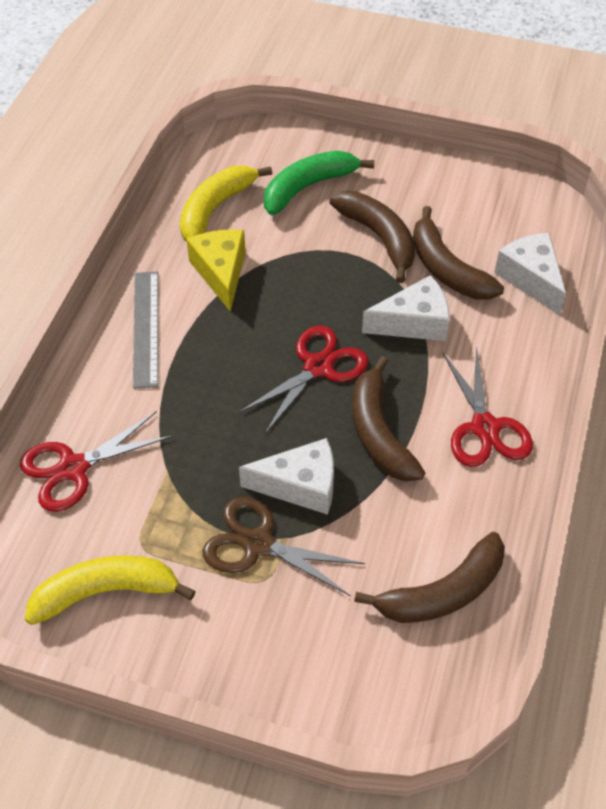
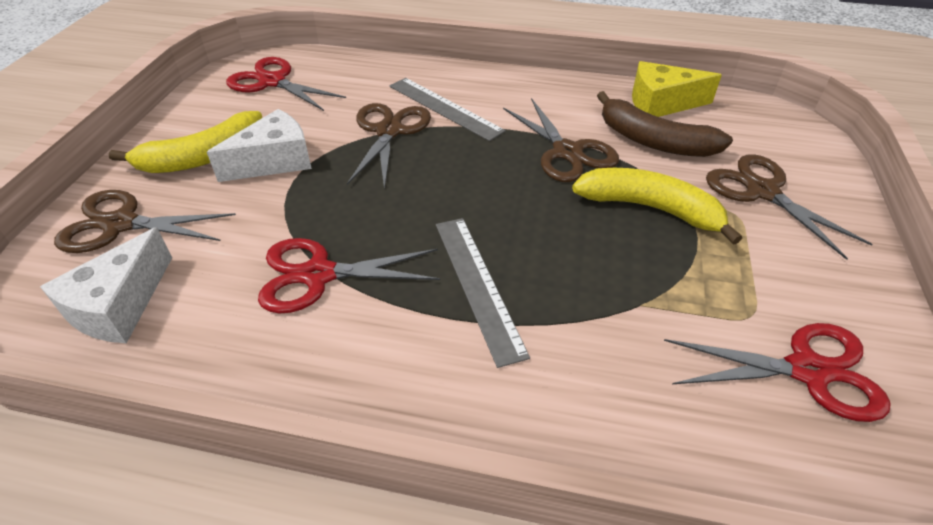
brown banana: 4 -> 1
brown scissors: 1 -> 4
green banana: 1 -> 0
grey ruler: 1 -> 2
white cheese: 3 -> 2

